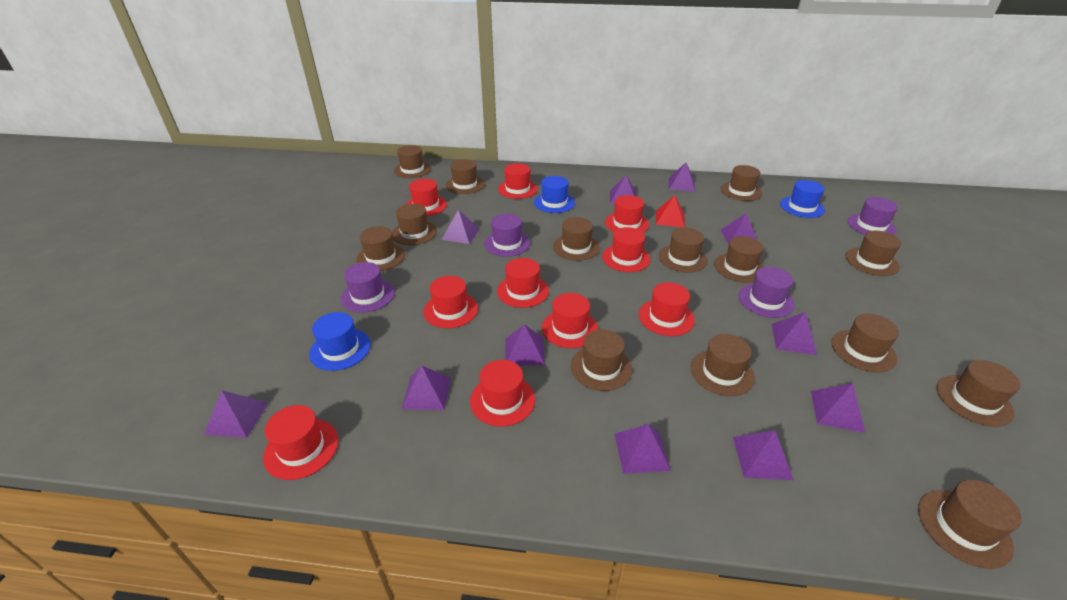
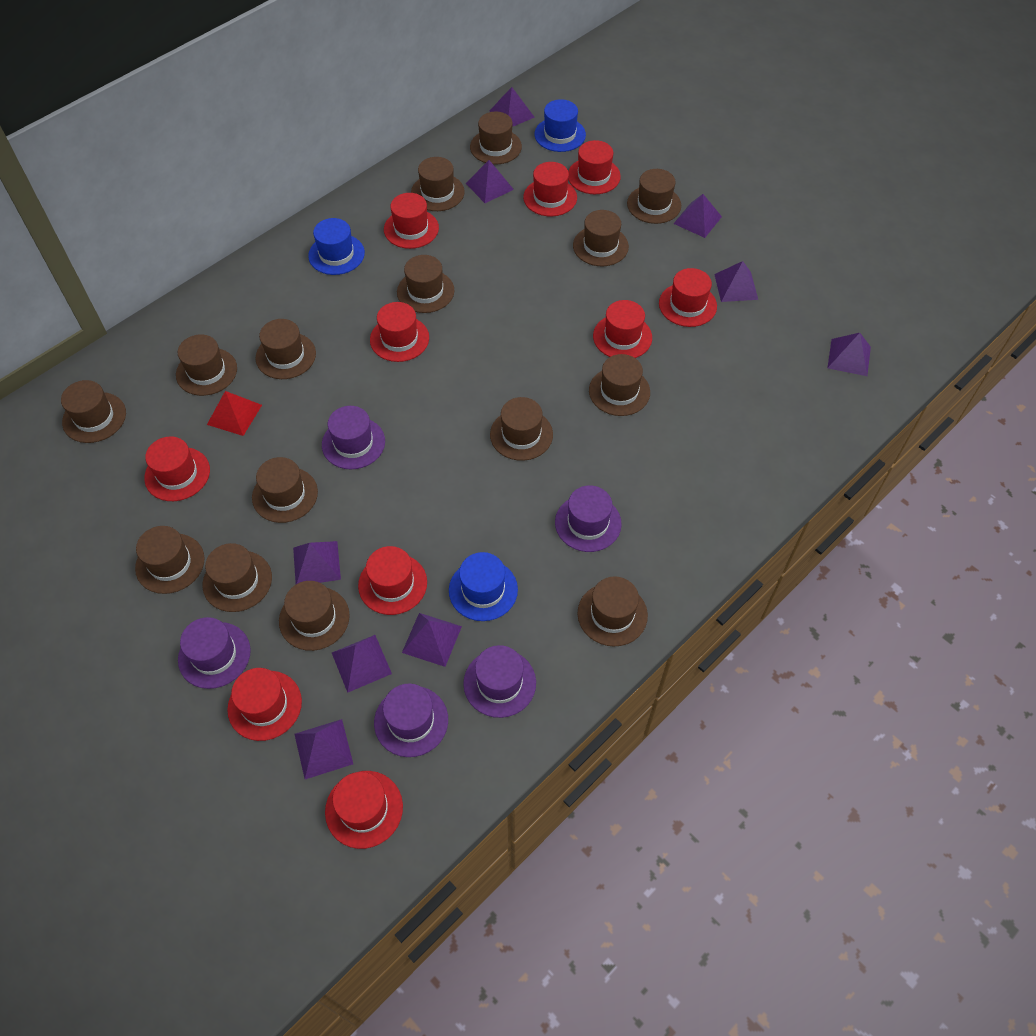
brown hat: 14 -> 15
purple hat: 4 -> 5
purple pyramid: 11 -> 9

